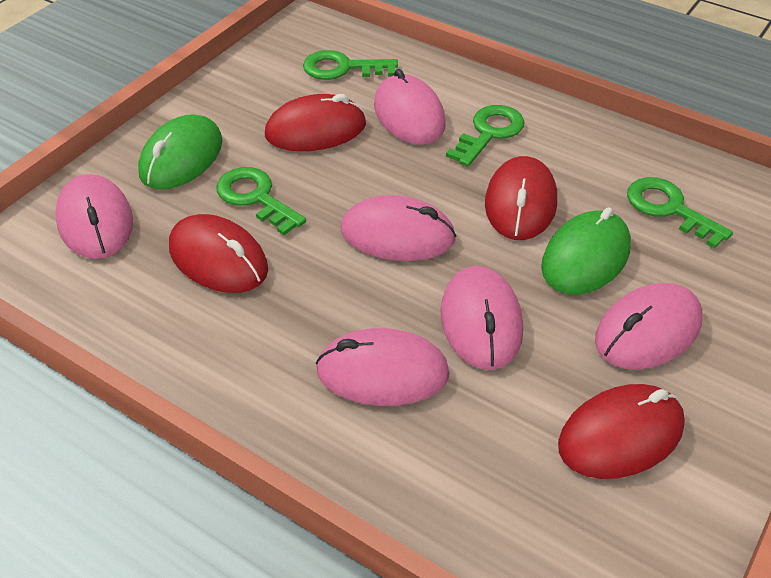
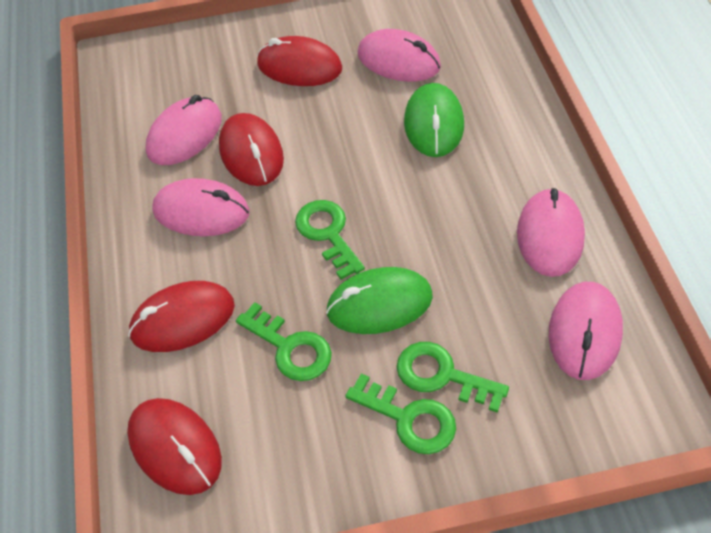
pink mouse: 6 -> 5

